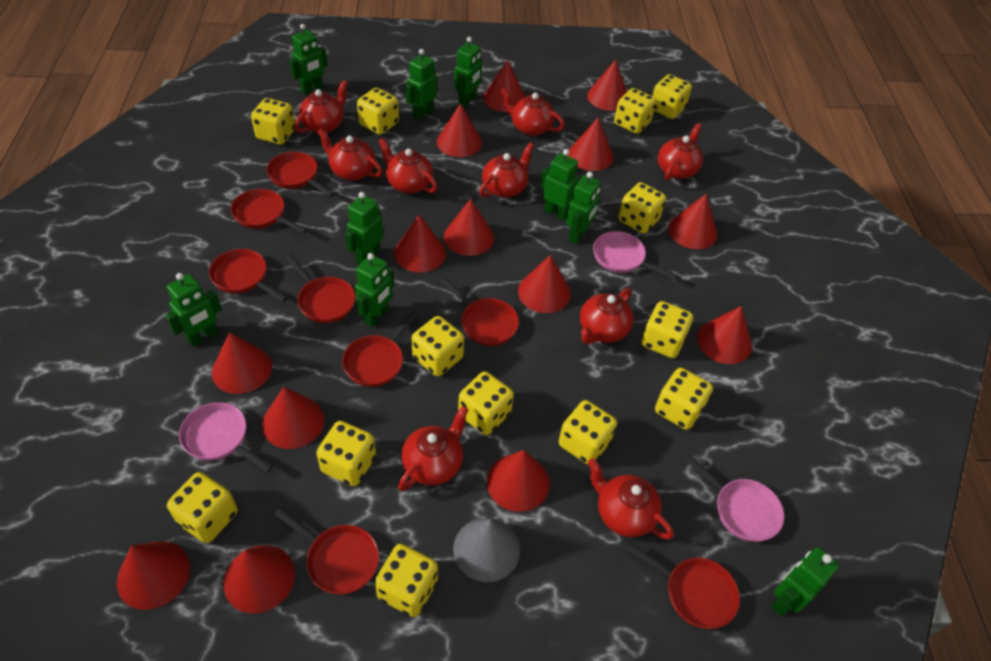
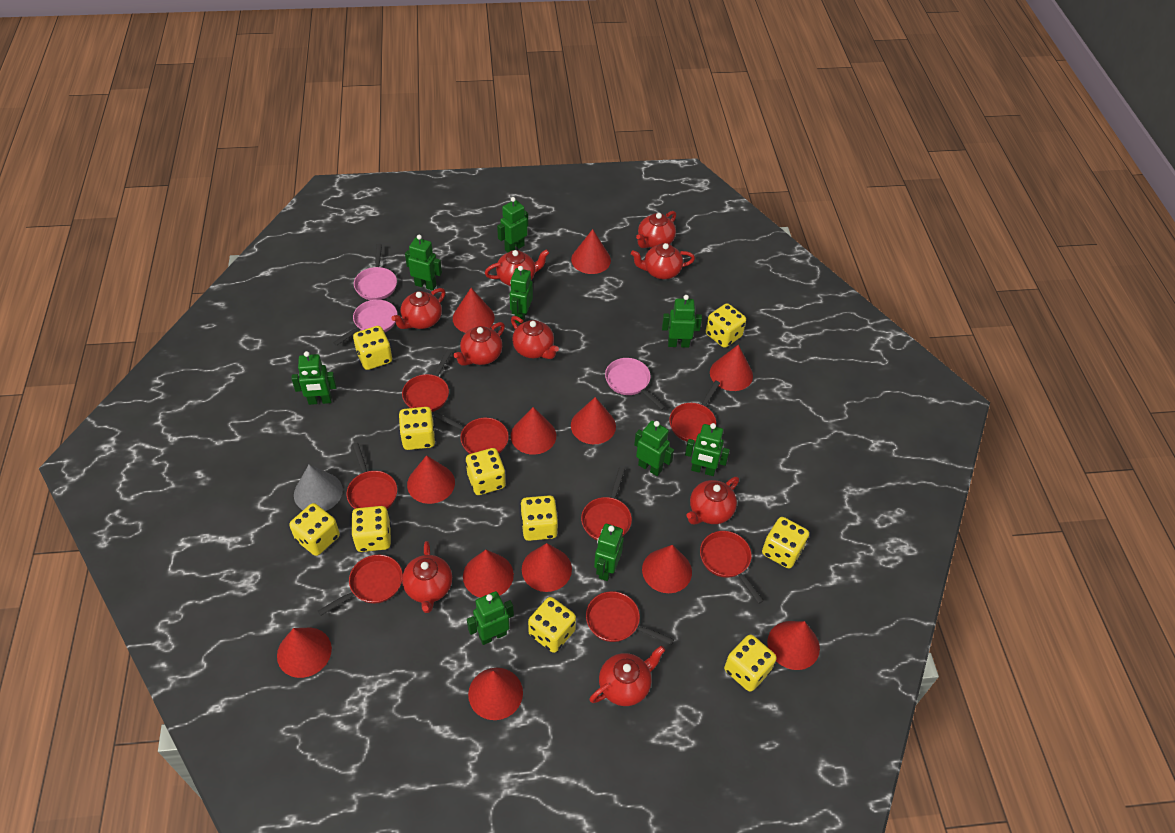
red cone: 14 -> 12
yellow dice: 13 -> 10

